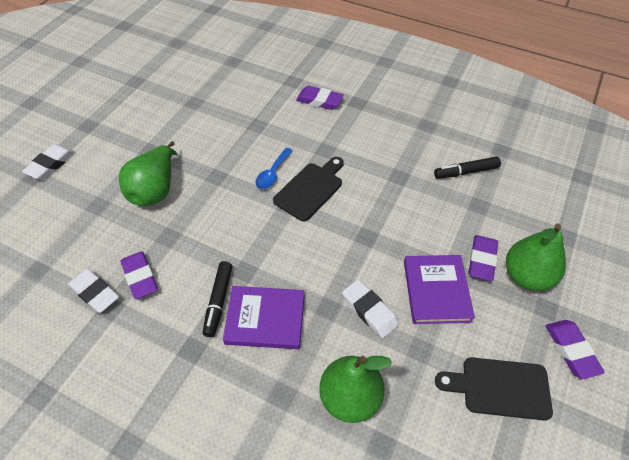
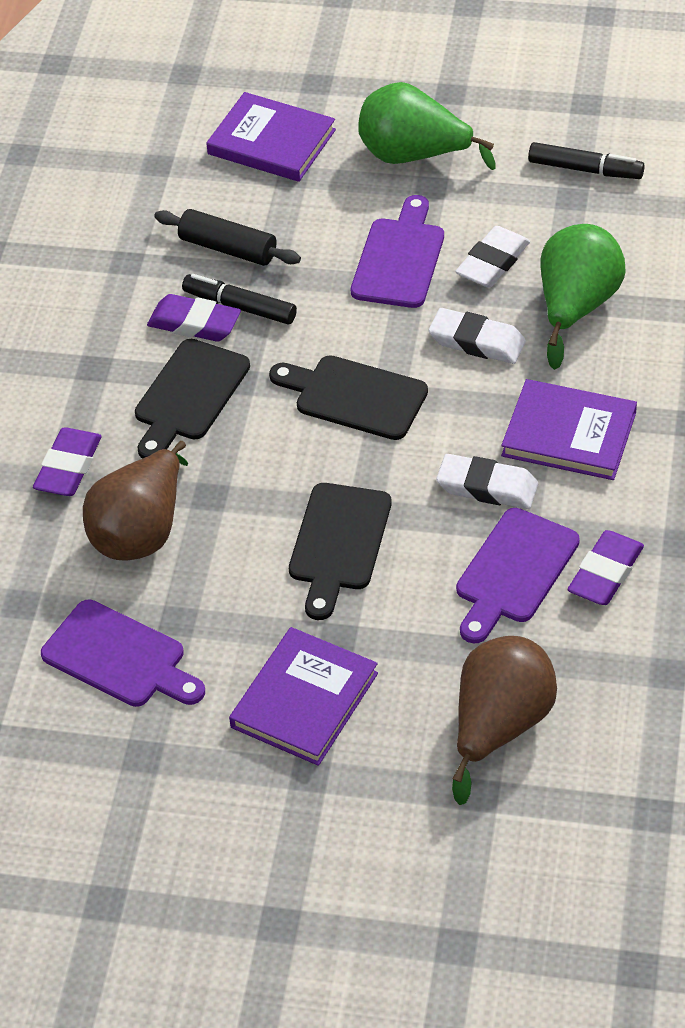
black cutting board: 2 -> 3
black rolling pin: 0 -> 1
blue spoon: 1 -> 0
brown pear: 0 -> 2
green pear: 3 -> 2
purple book: 2 -> 3
purple cutting board: 0 -> 3
purple eraser: 4 -> 3

